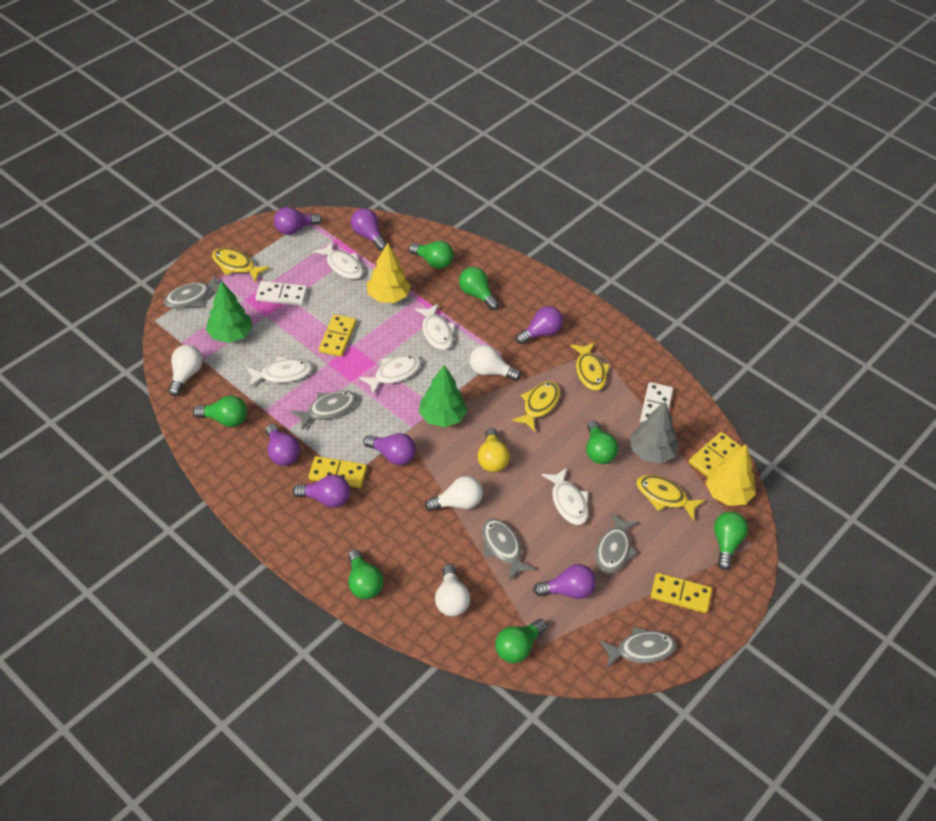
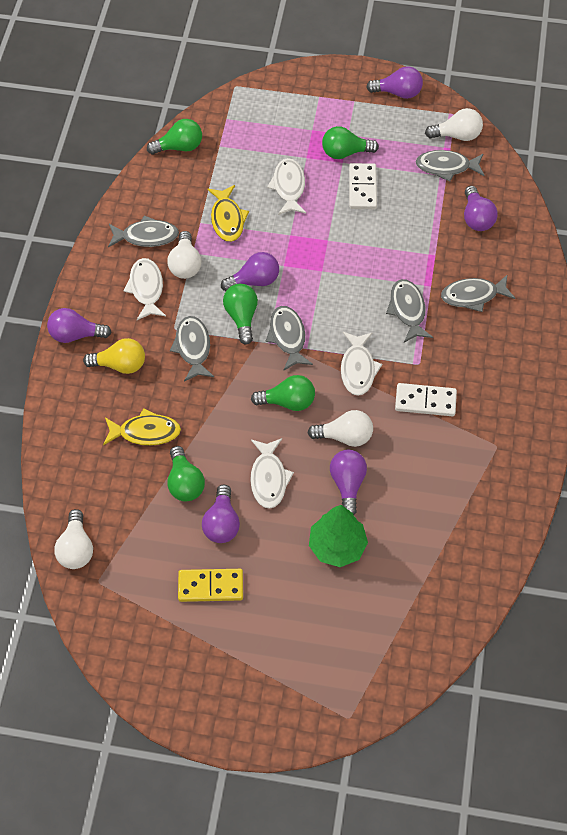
green light bulb: 7 -> 5
green tree: 2 -> 1
grey fish: 5 -> 6
grey tree: 1 -> 0
purple light bulb: 7 -> 6
white fish: 5 -> 4
yellow domino: 4 -> 1
yellow fish: 4 -> 2
yellow tree: 2 -> 0

